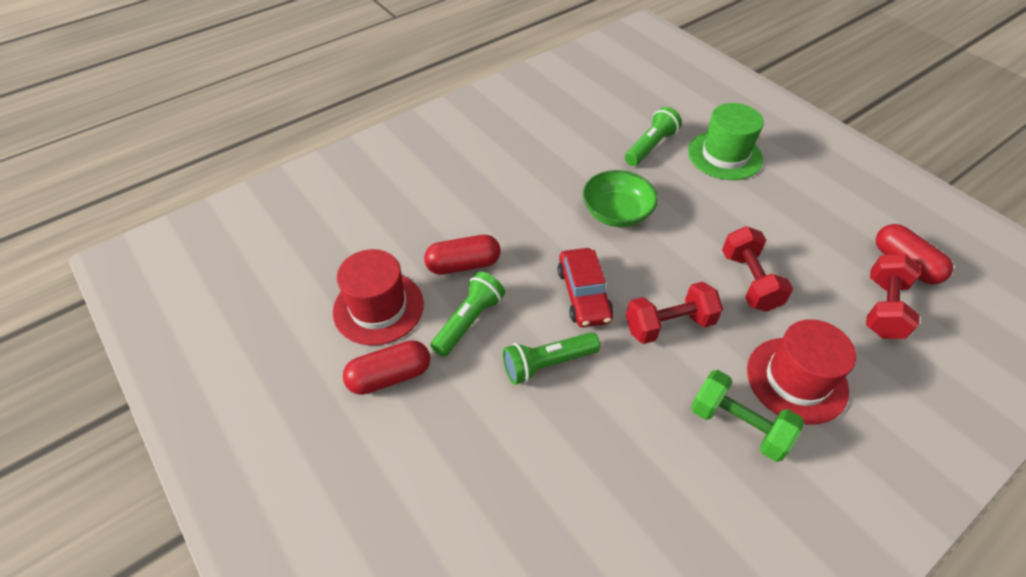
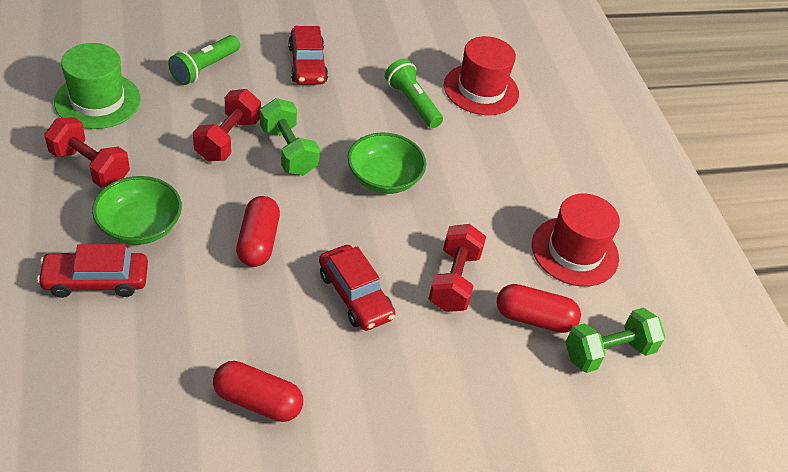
green bowl: 1 -> 2
green dumbbell: 1 -> 2
green flashlight: 3 -> 2
red car: 1 -> 3

